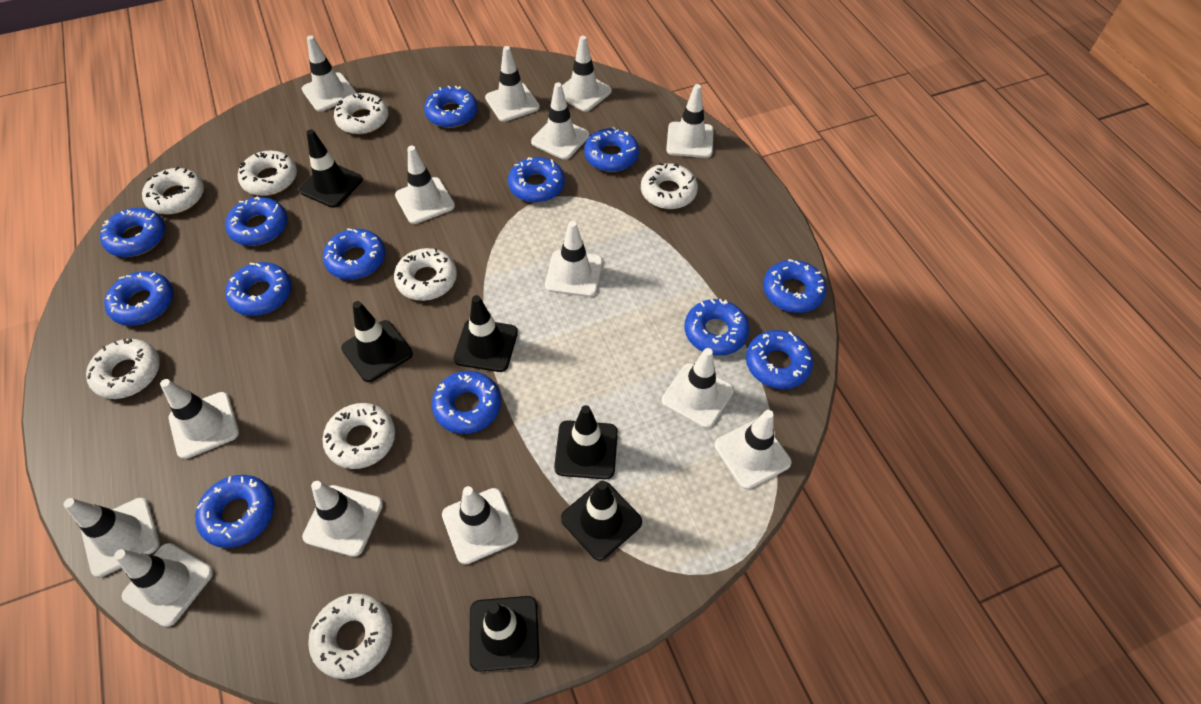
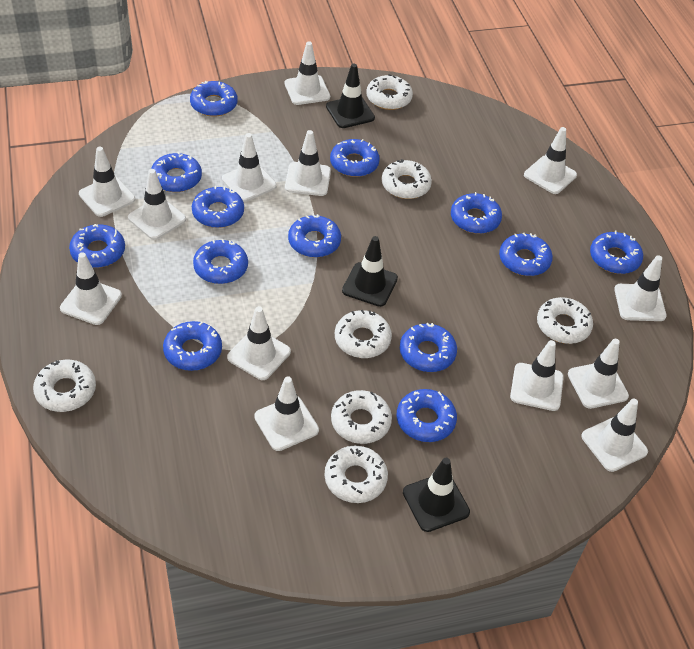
black traffic cone: 6 -> 3
white donut: 8 -> 7
white traffic cone: 14 -> 13

